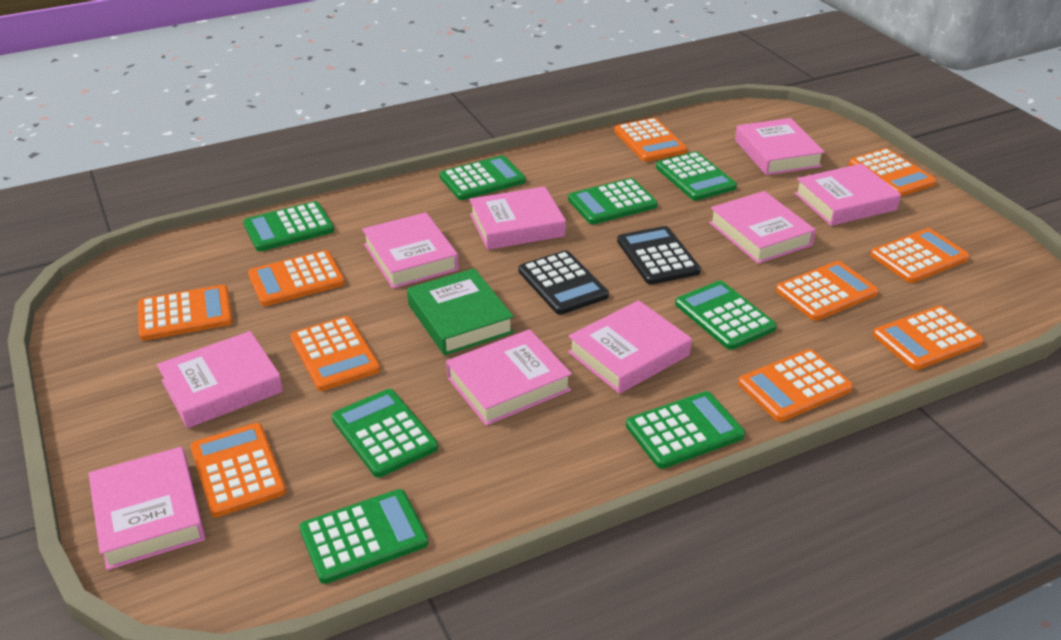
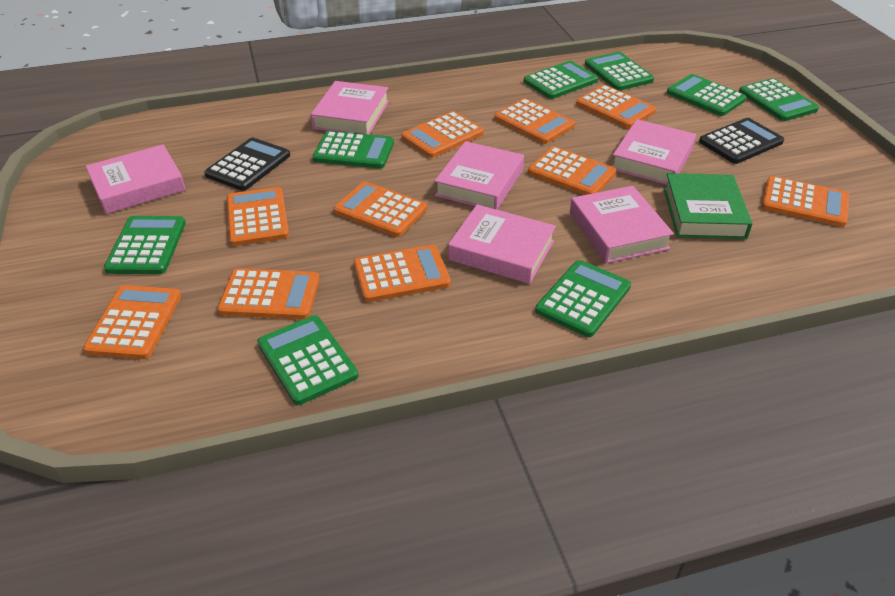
pink book: 9 -> 6

